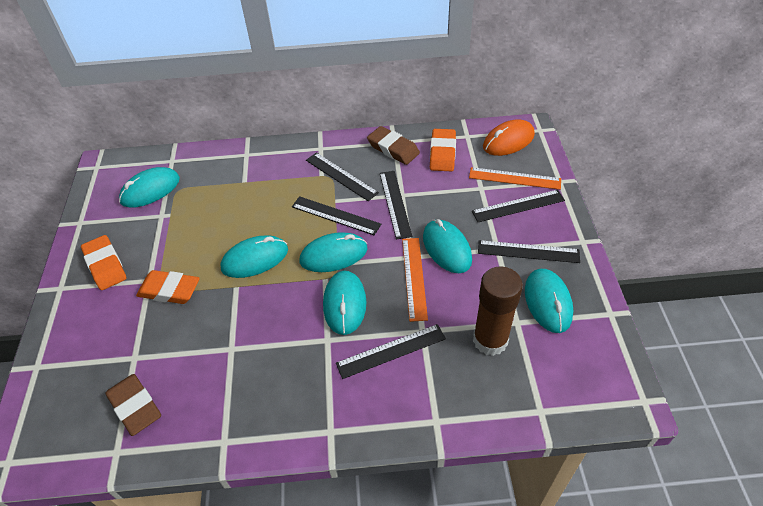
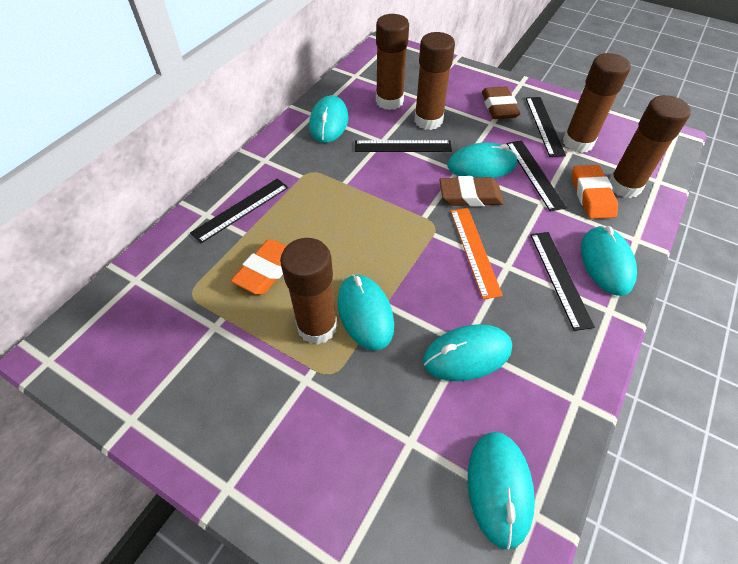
black ruler: 6 -> 5
brown glue stick: 1 -> 5
orange eraser: 3 -> 2
orange mouse: 1 -> 0
orange ruler: 2 -> 1

